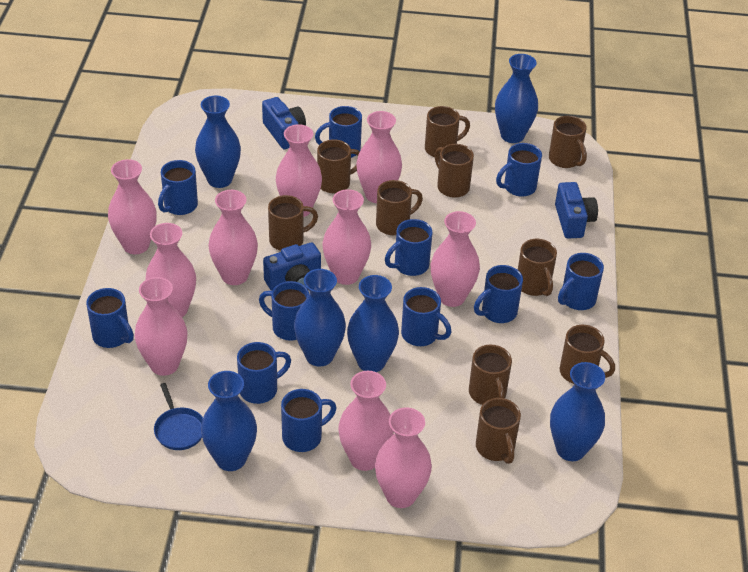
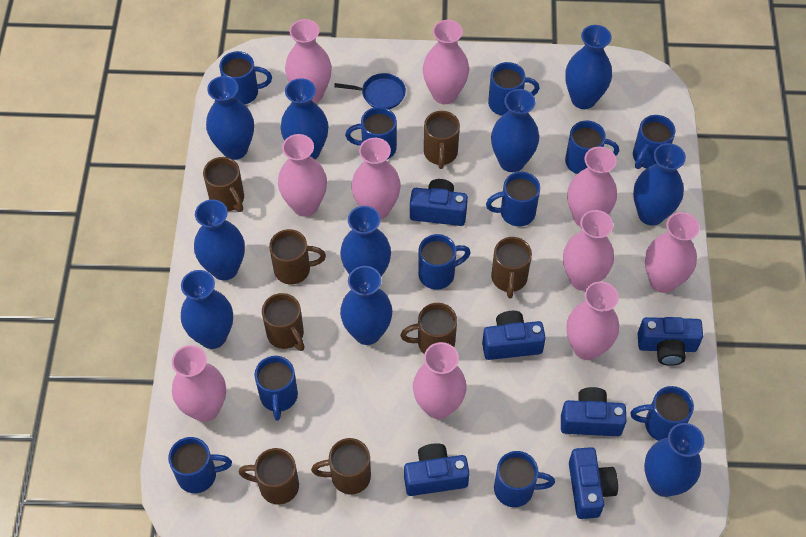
blue camera: 3 -> 6
blue vase: 6 -> 10
brown mug: 10 -> 8

